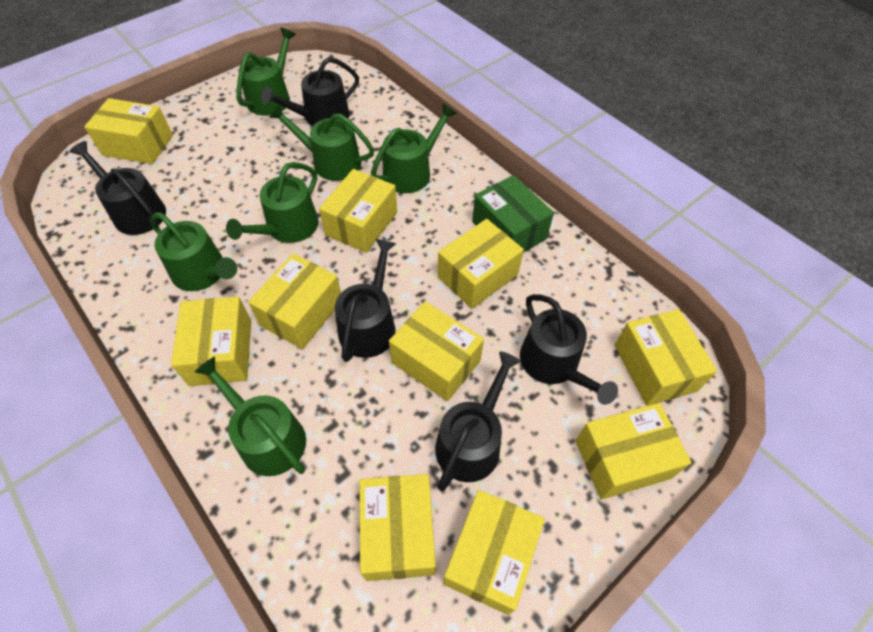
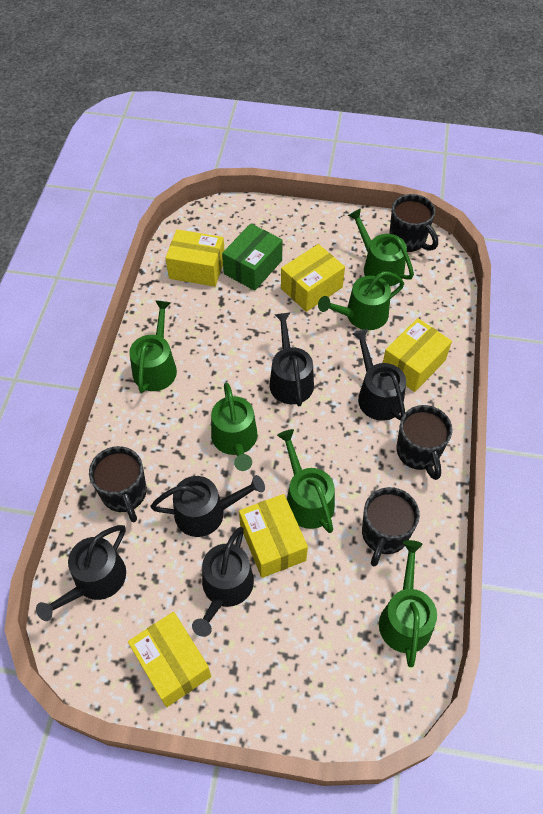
black mug: 0 -> 4
yellow box: 10 -> 5

